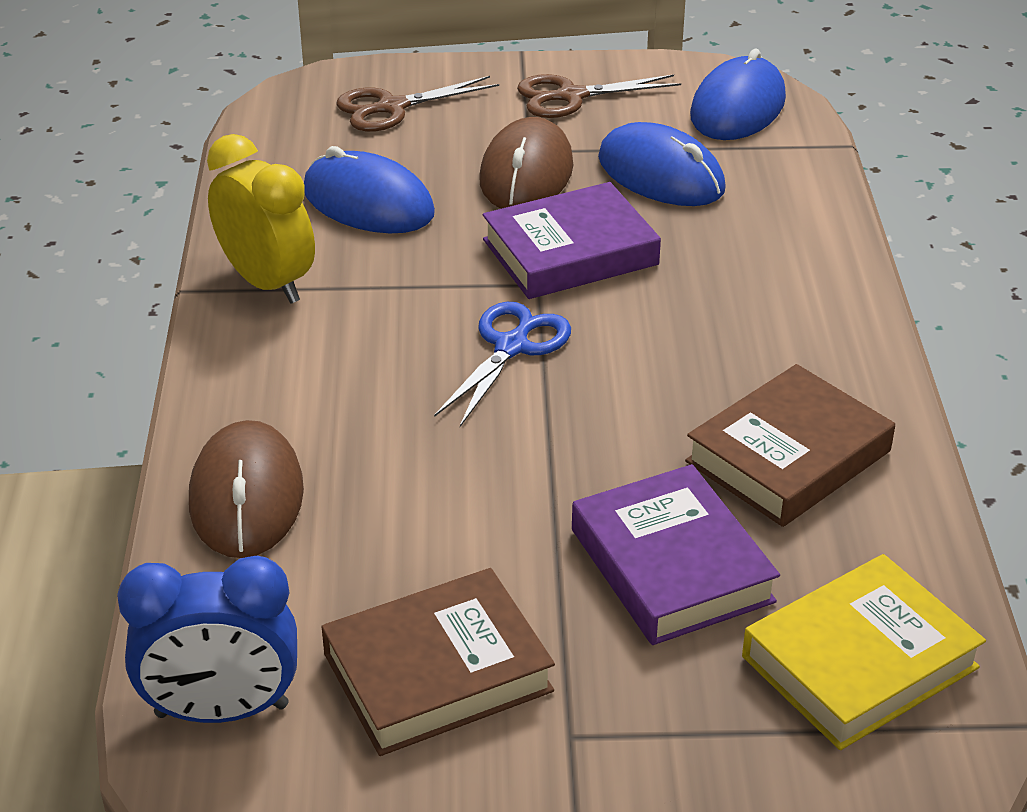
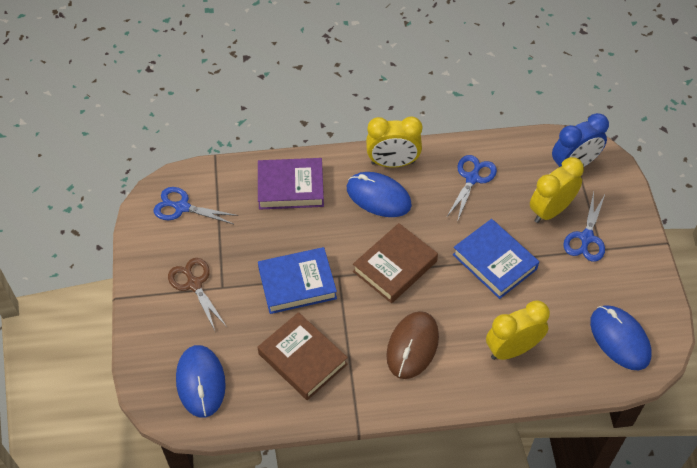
blue book: 0 -> 2
blue scissors: 1 -> 3
brown mouse: 2 -> 1
brown scissors: 2 -> 1
purple book: 2 -> 1
yellow book: 1 -> 0
yellow clock: 1 -> 3

